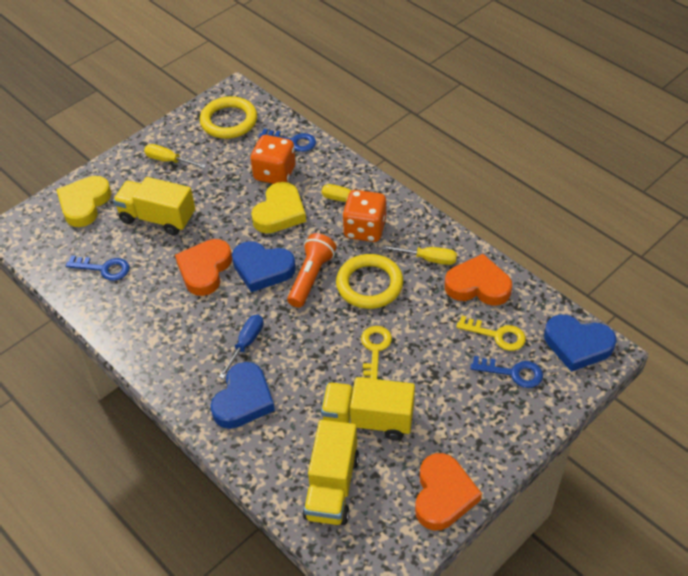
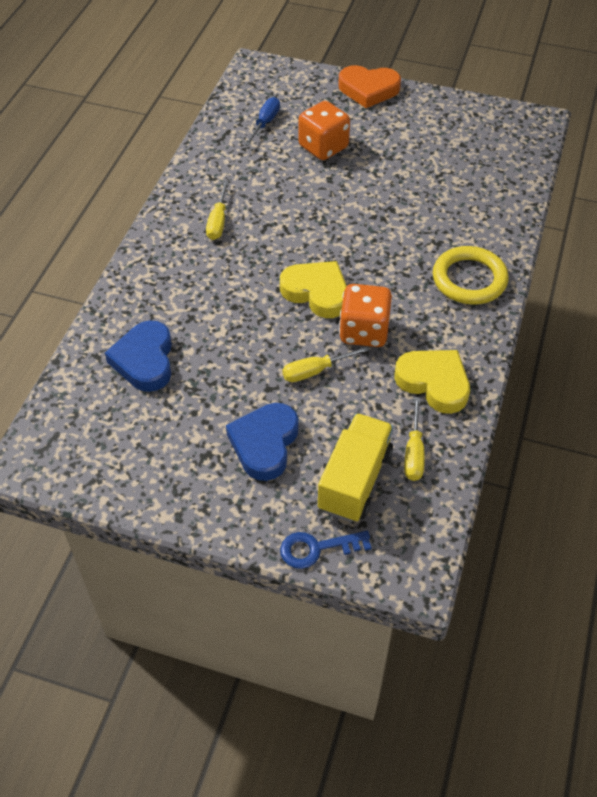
blue heart: 3 -> 2
blue key: 3 -> 1
orange flashlight: 1 -> 0
orange heart: 3 -> 1
yellow key: 2 -> 0
yellow ring: 2 -> 1
yellow truck: 3 -> 1

